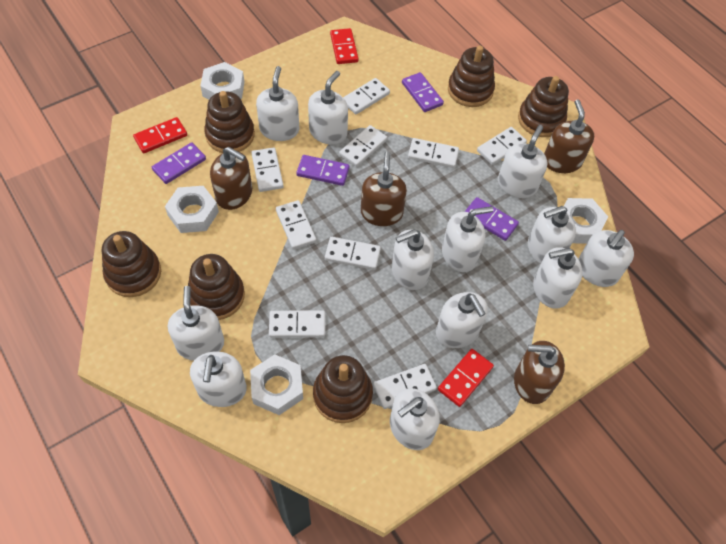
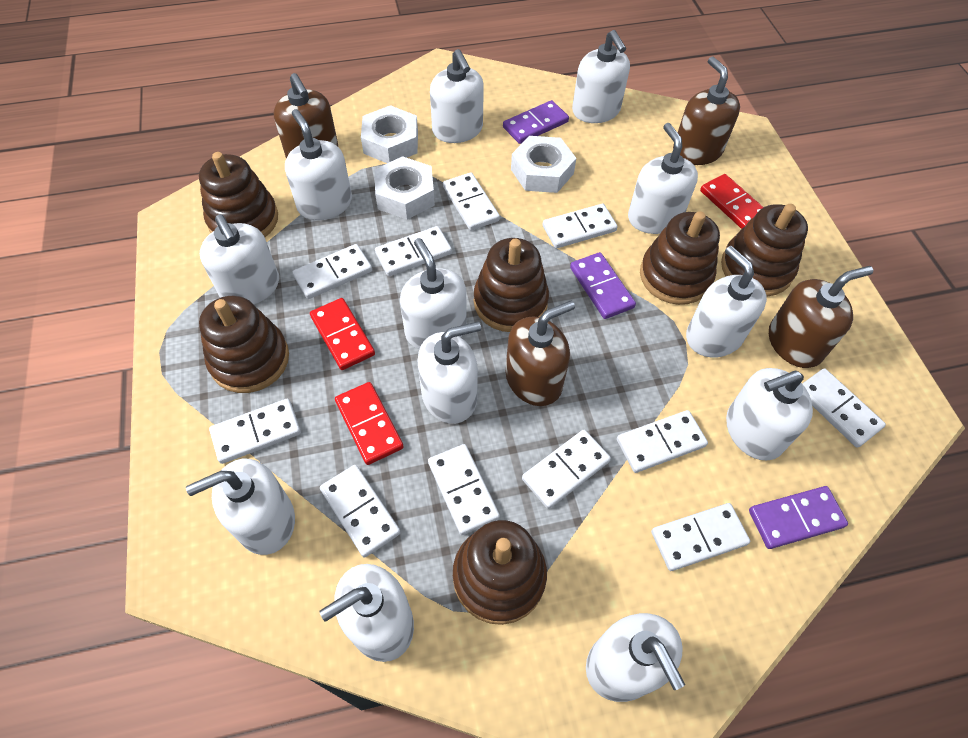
purple domino: 4 -> 3
white domino: 9 -> 11
white nut: 4 -> 3

